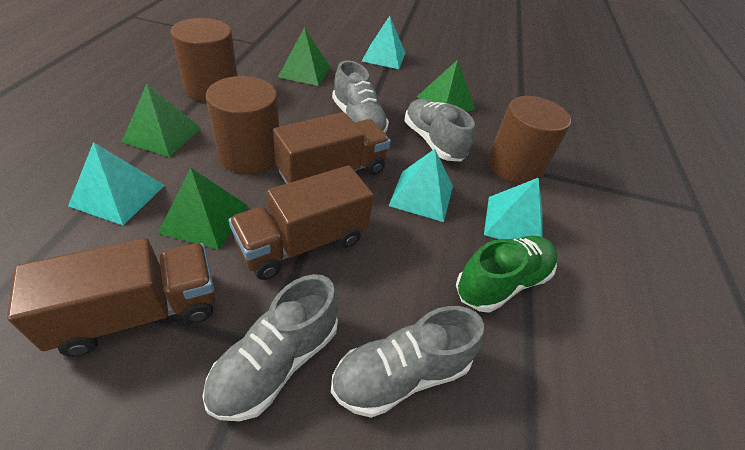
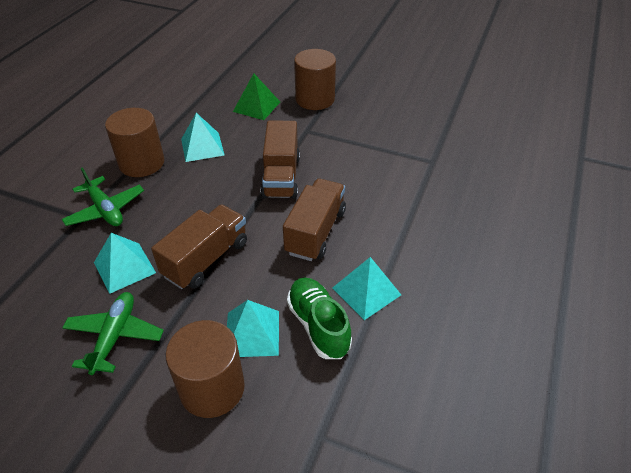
green plane: 0 -> 2
green pyramid: 4 -> 1
grey shoe: 4 -> 0

